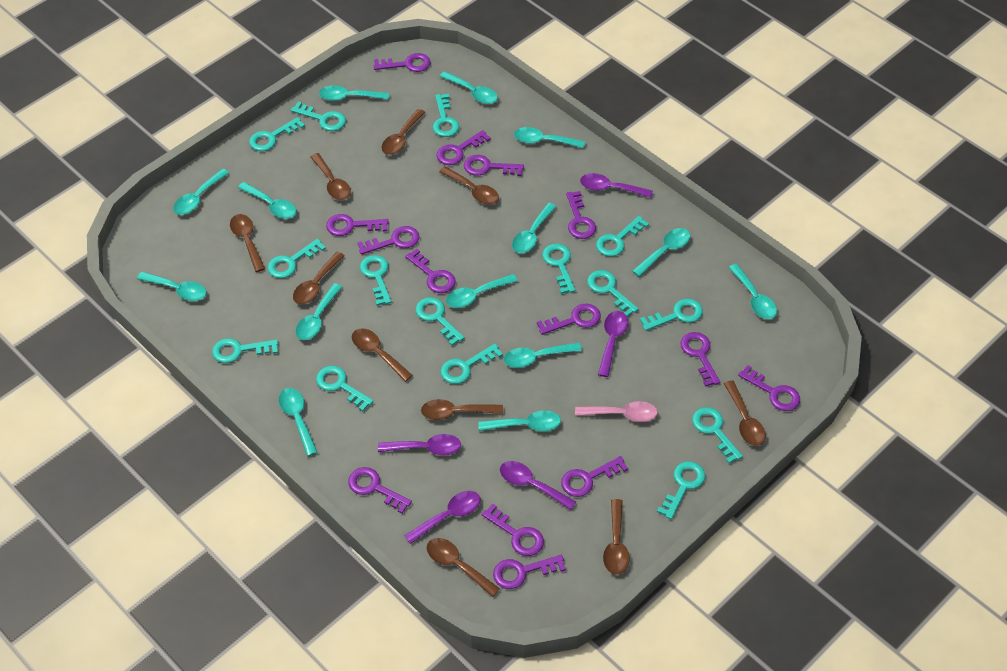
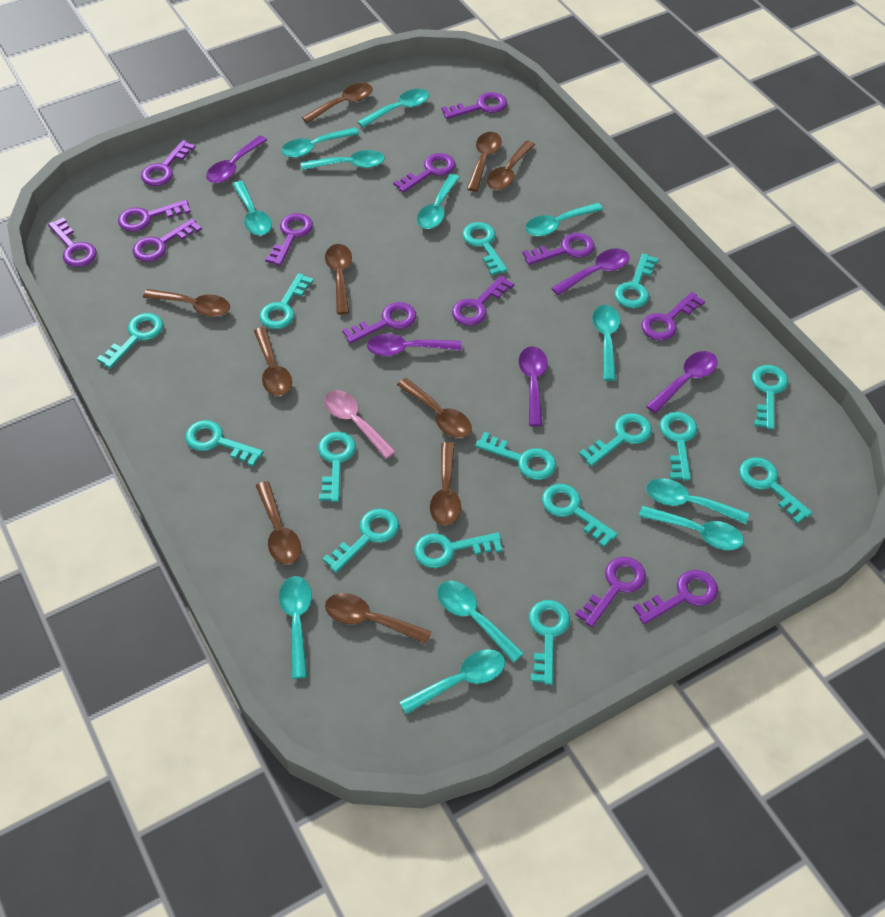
purple key: 14 -> 13
turquoise spoon: 14 -> 12

